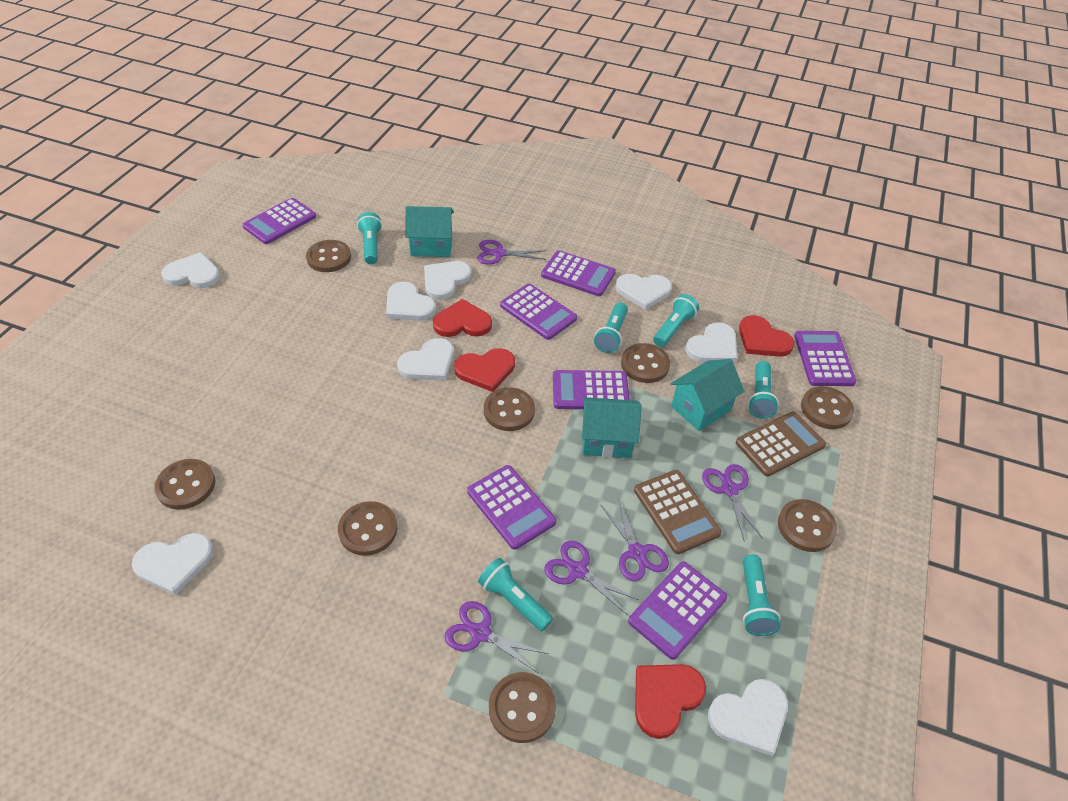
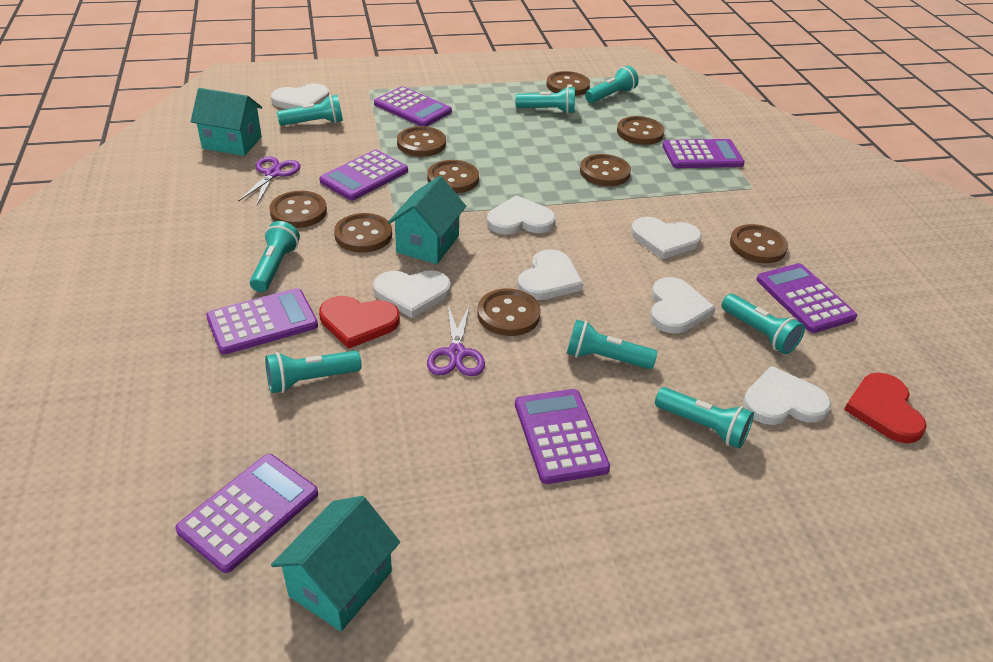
brown button: 8 -> 9
brown calculator: 2 -> 0
purple scissors: 5 -> 2
red heart: 4 -> 2
turquoise flashlight: 6 -> 8
white heart: 8 -> 7

